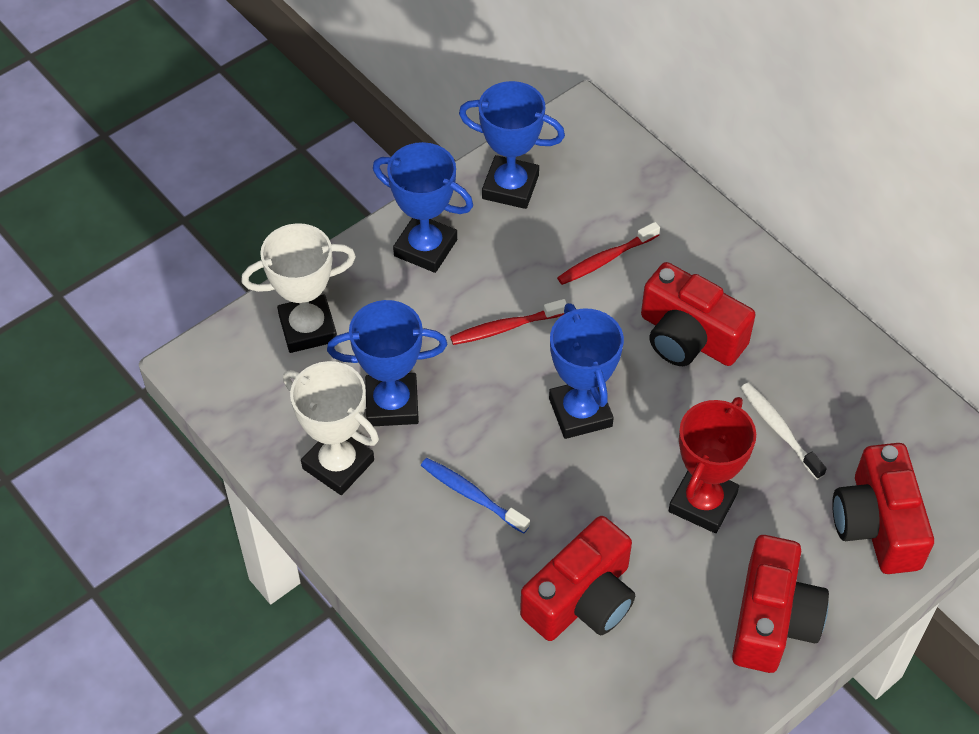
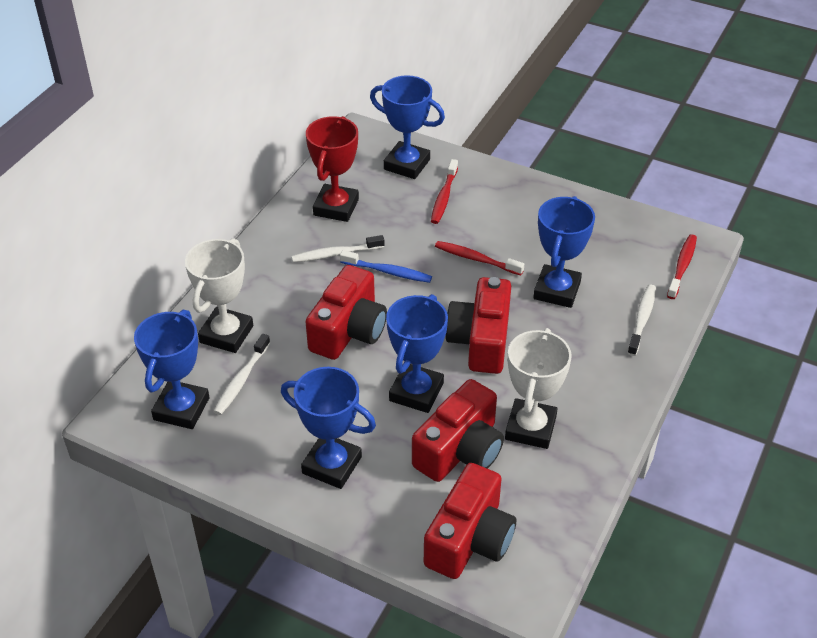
blue trophy: 4 -> 5
red toothbrush: 2 -> 3
white toothbrush: 1 -> 3

